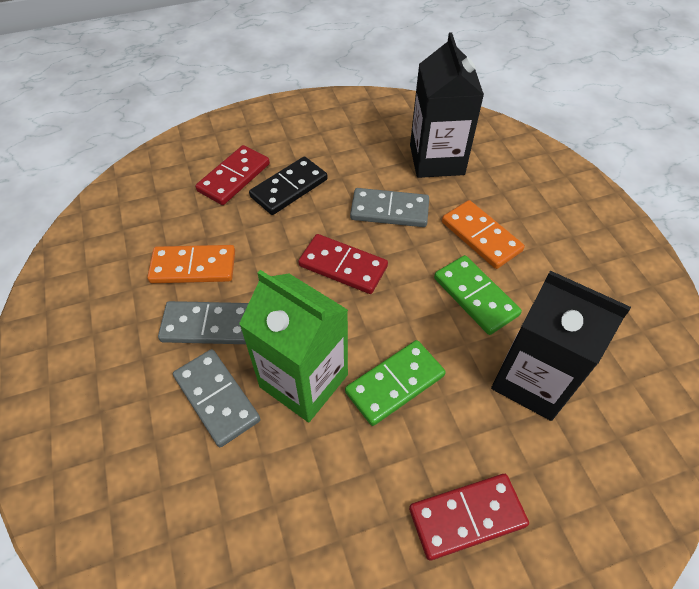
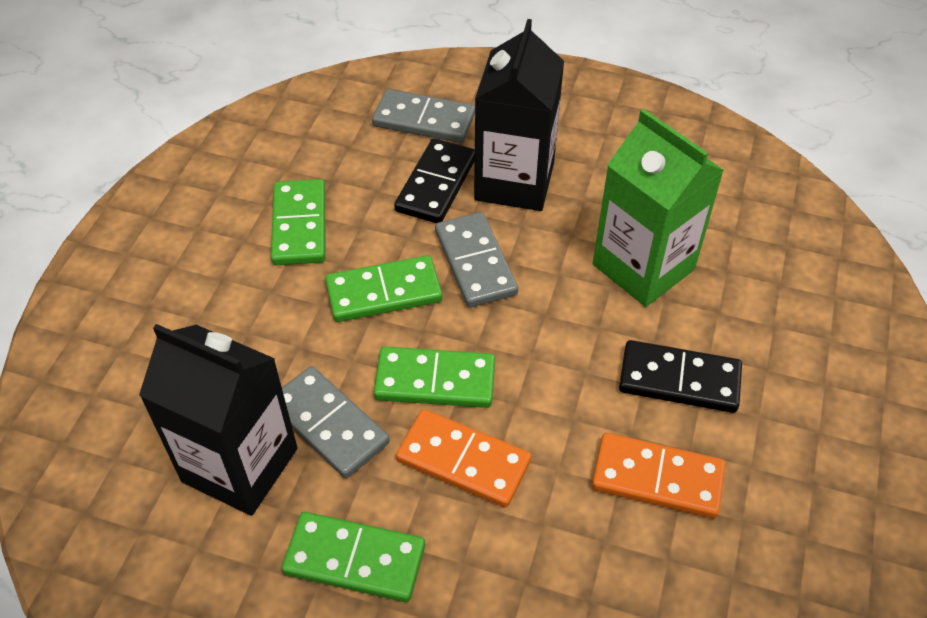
black domino: 1 -> 2
green domino: 2 -> 4
red domino: 3 -> 0

